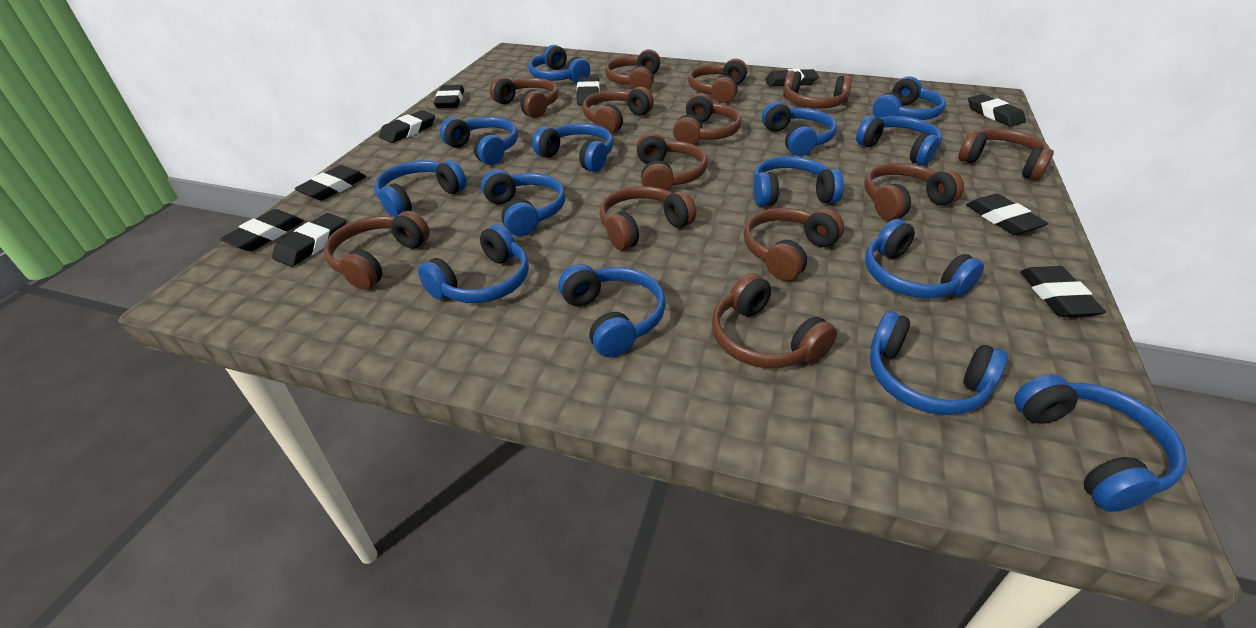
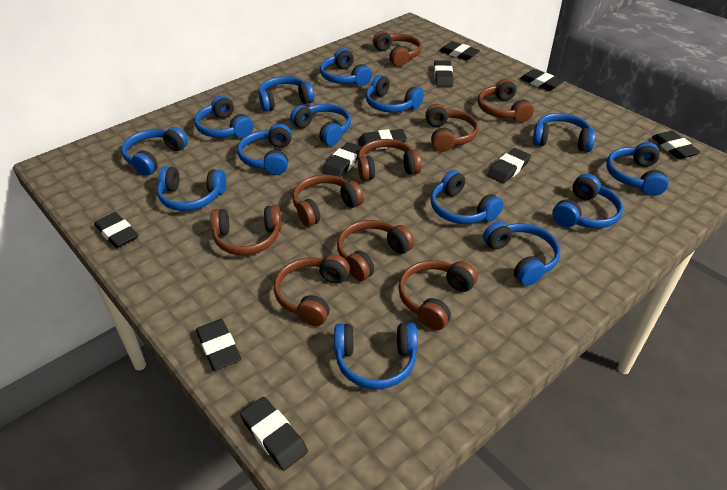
brown headphones: 13 -> 9

